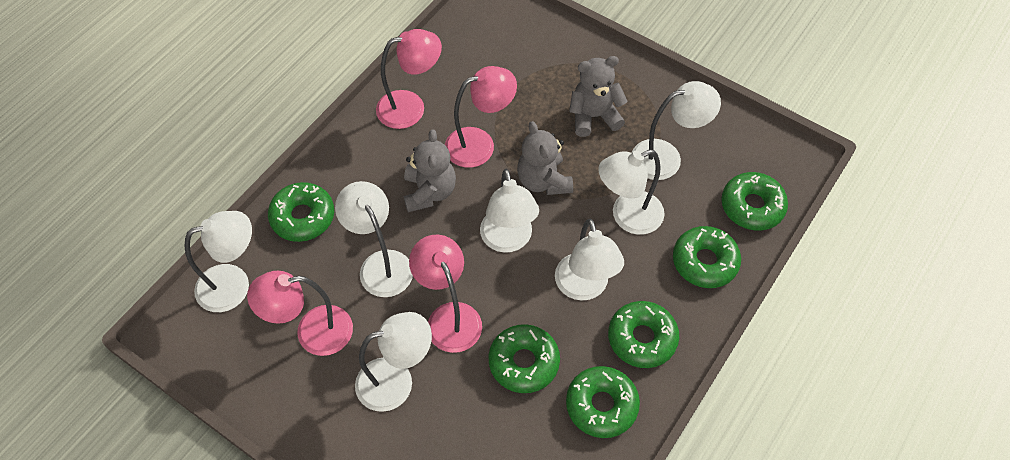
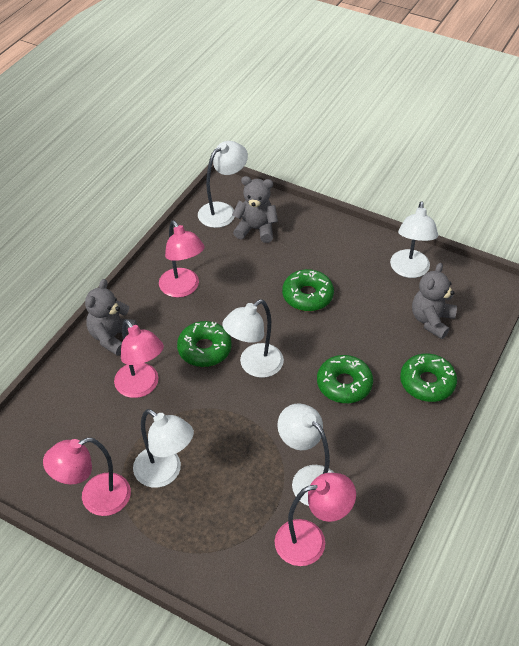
green donut: 6 -> 4
white lamp: 7 -> 5

